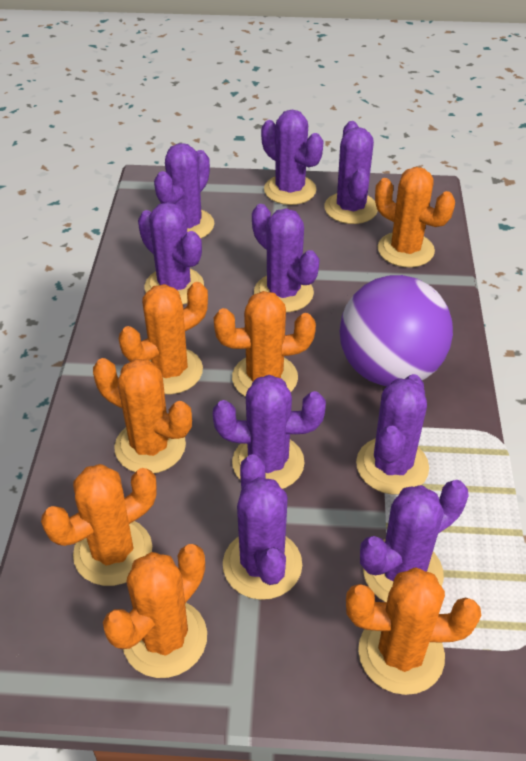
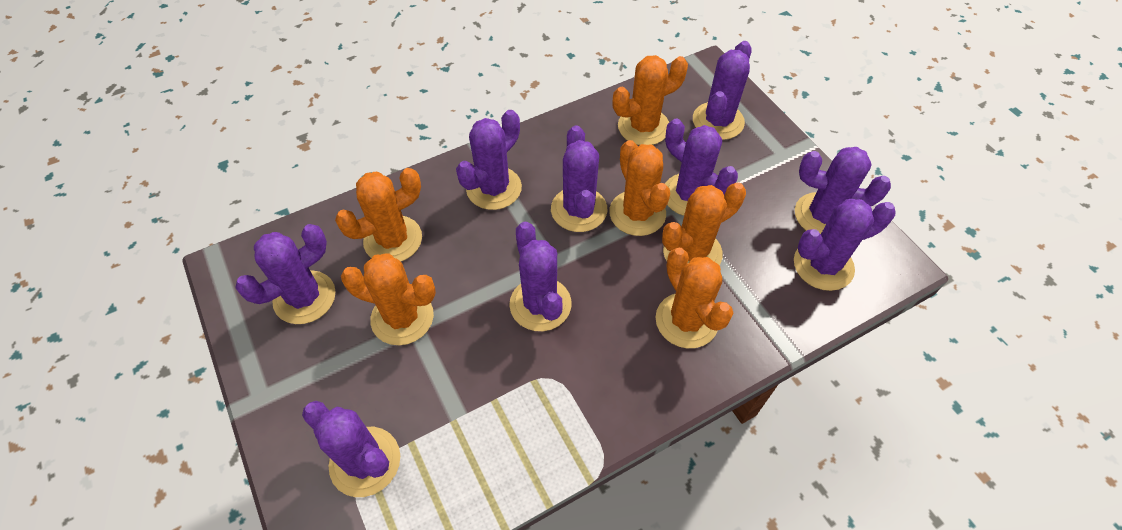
orange cactus: 7 -> 6
purple ball: 1 -> 0

